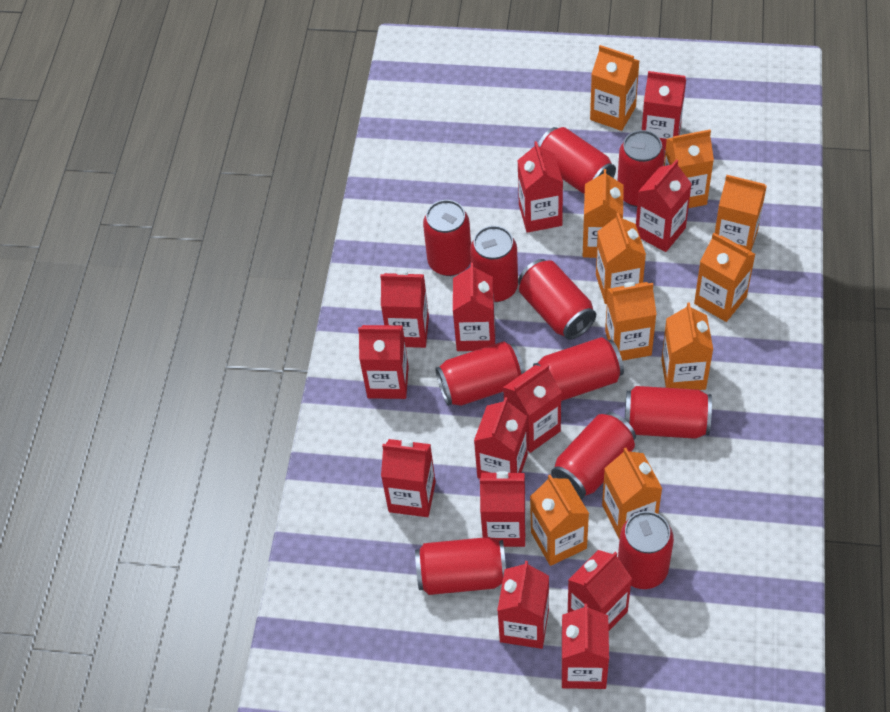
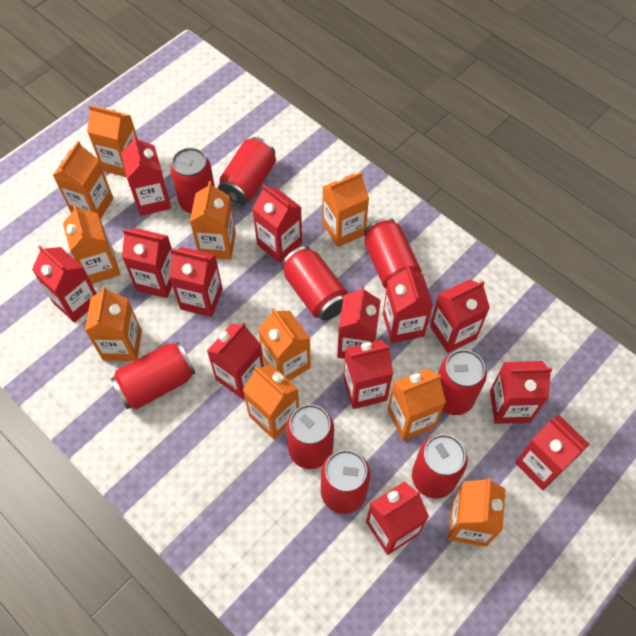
red can: 11 -> 9

